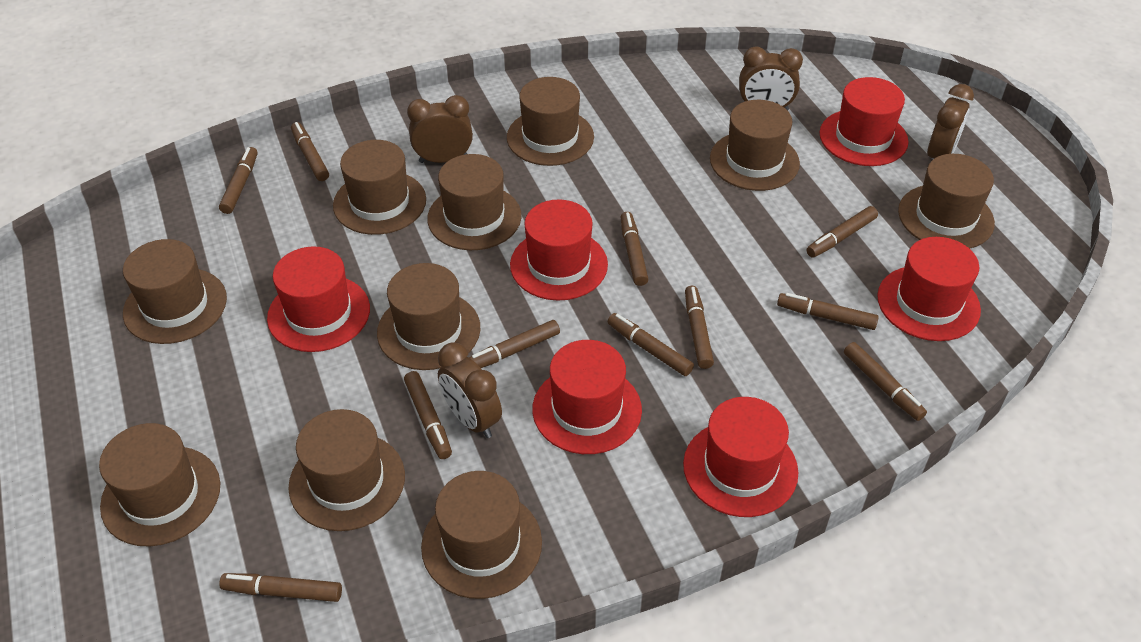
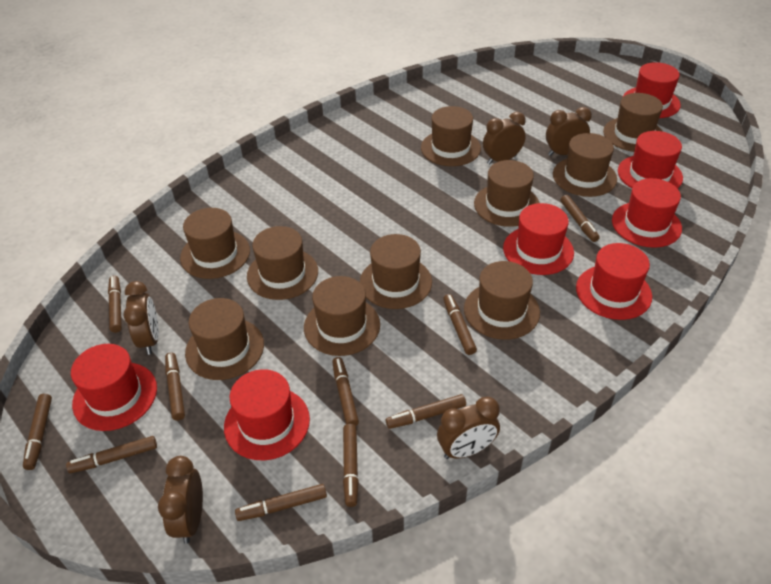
brown clock: 4 -> 5
brown marker: 11 -> 10
red hat: 6 -> 7

